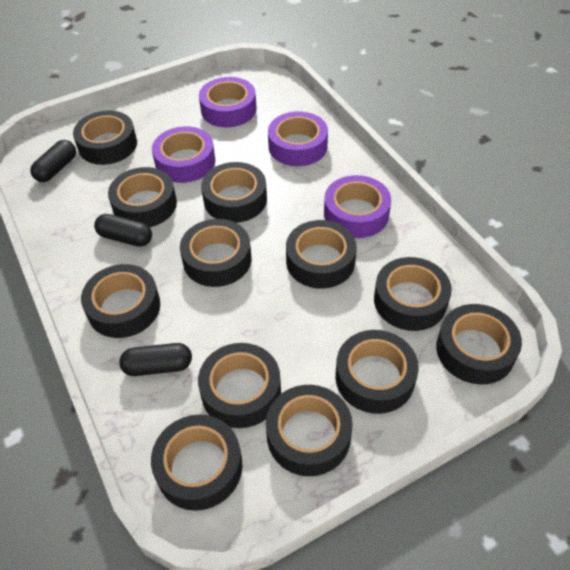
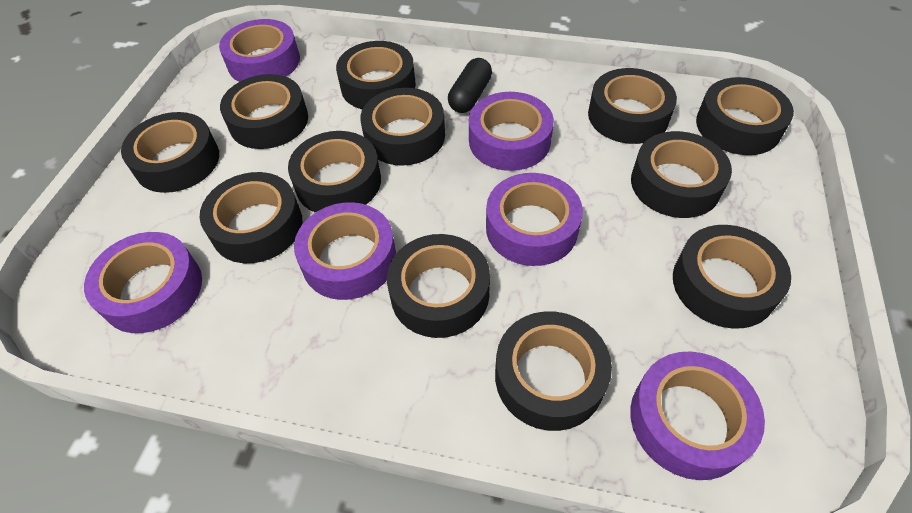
black capsule: 3 -> 1
purple tape: 4 -> 6

